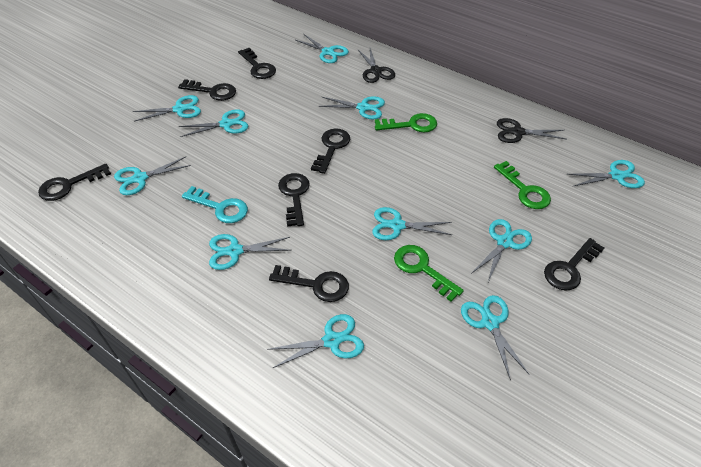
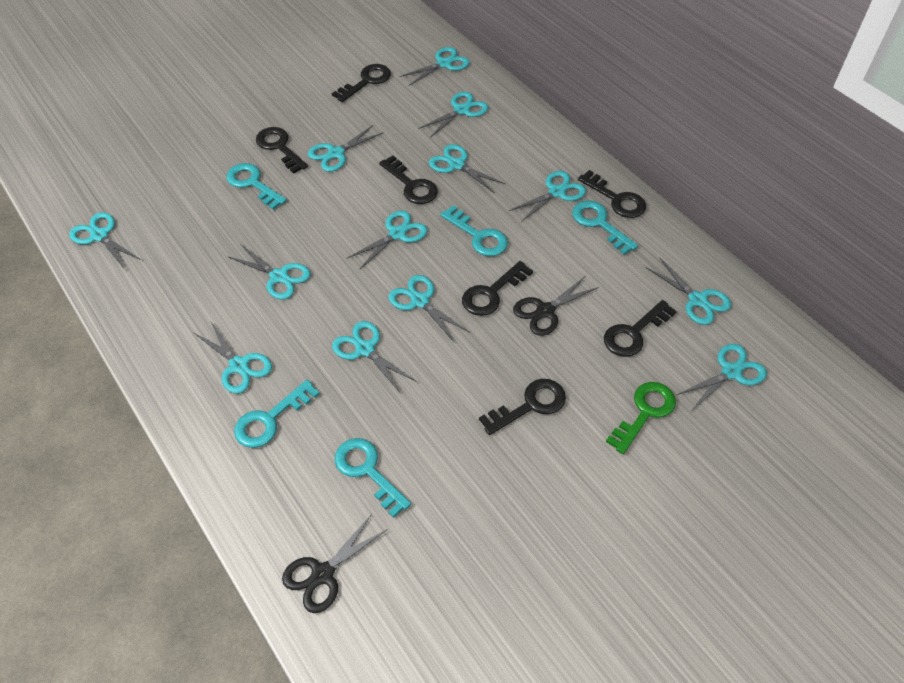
green key: 3 -> 1
turquoise key: 1 -> 5
turquoise scissors: 11 -> 13

